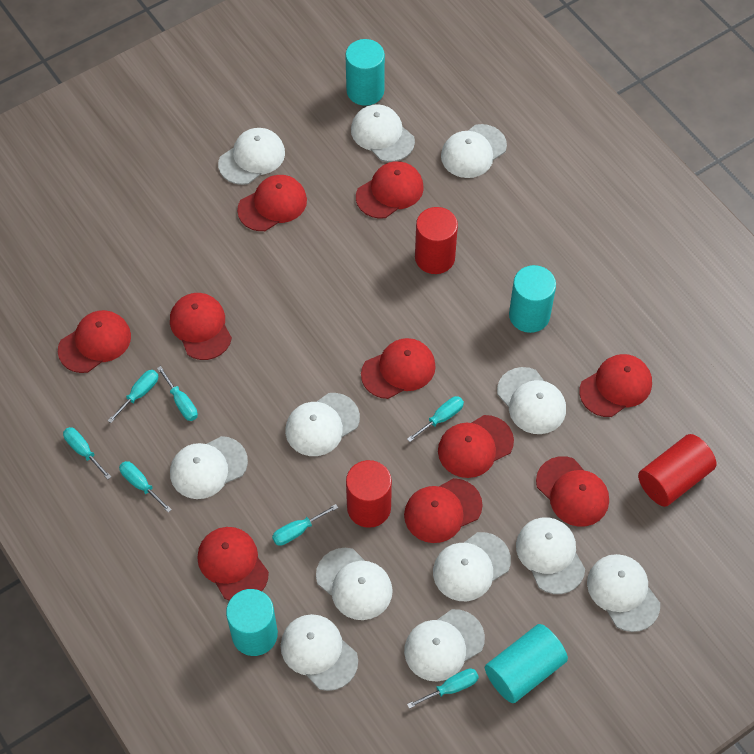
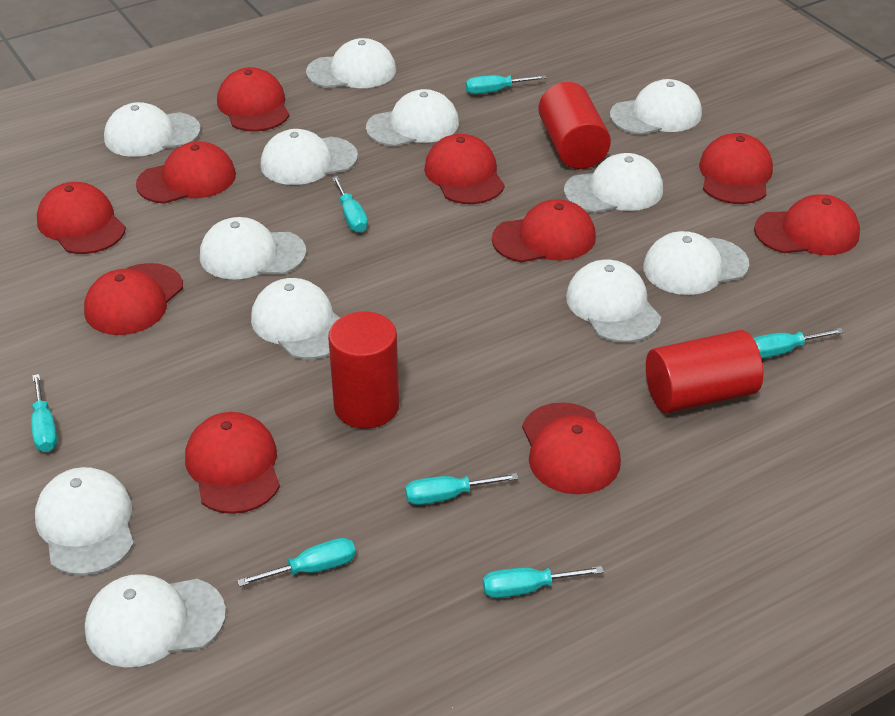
turquoise cylinder: 4 -> 0

